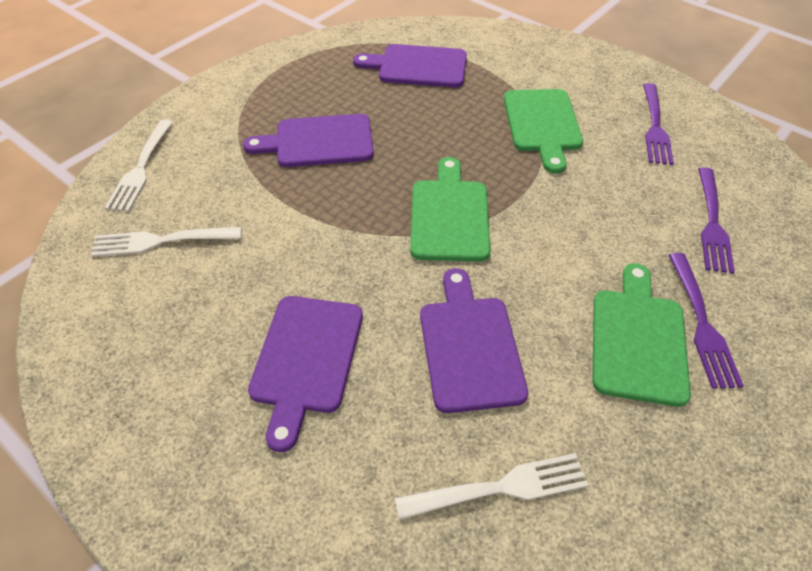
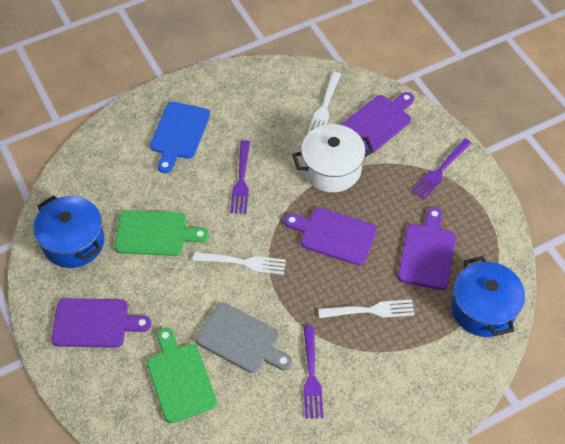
blue cutting board: 0 -> 1
blue pot: 0 -> 2
green cutting board: 3 -> 2
grey cutting board: 0 -> 1
white pot: 0 -> 1

